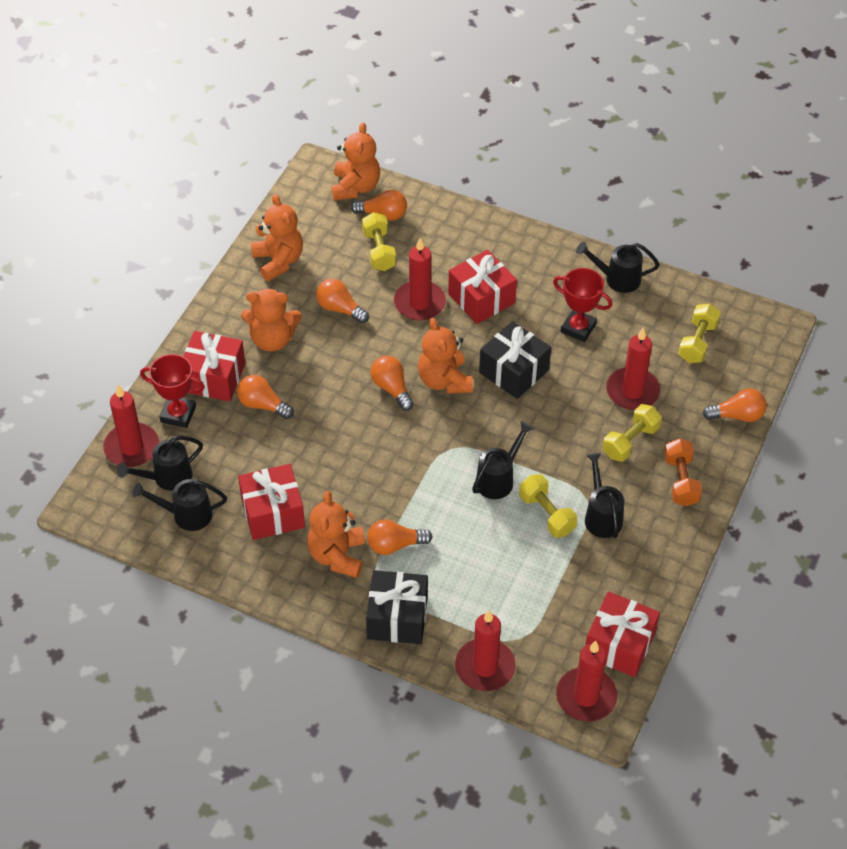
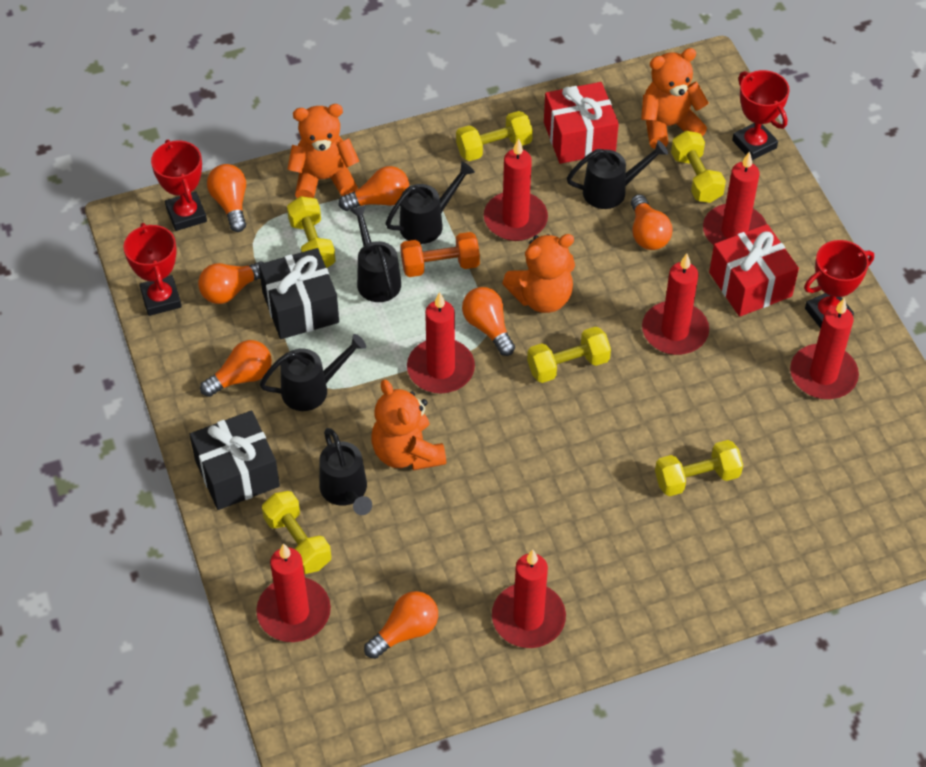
orange light bulb: 6 -> 7
orange teddy bear: 5 -> 4
red candle: 5 -> 7
red gift: 4 -> 2
red trophy: 2 -> 4
yellow dumbbell: 4 -> 6

